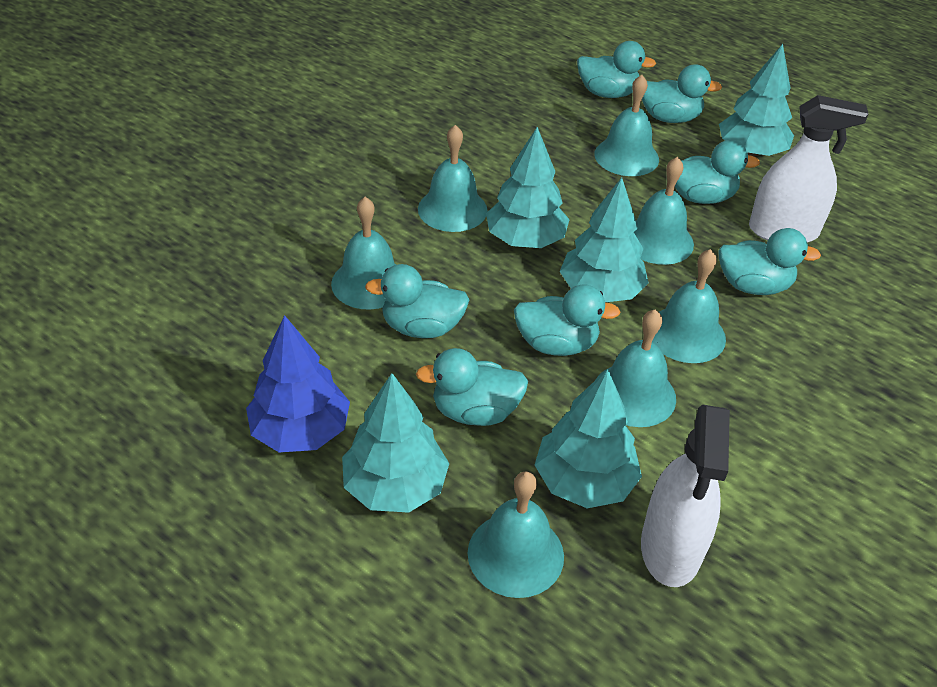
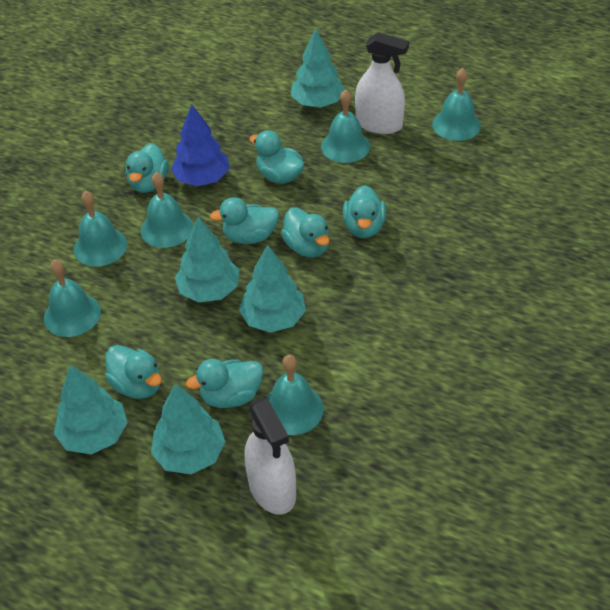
turquoise bell: 7 -> 6

